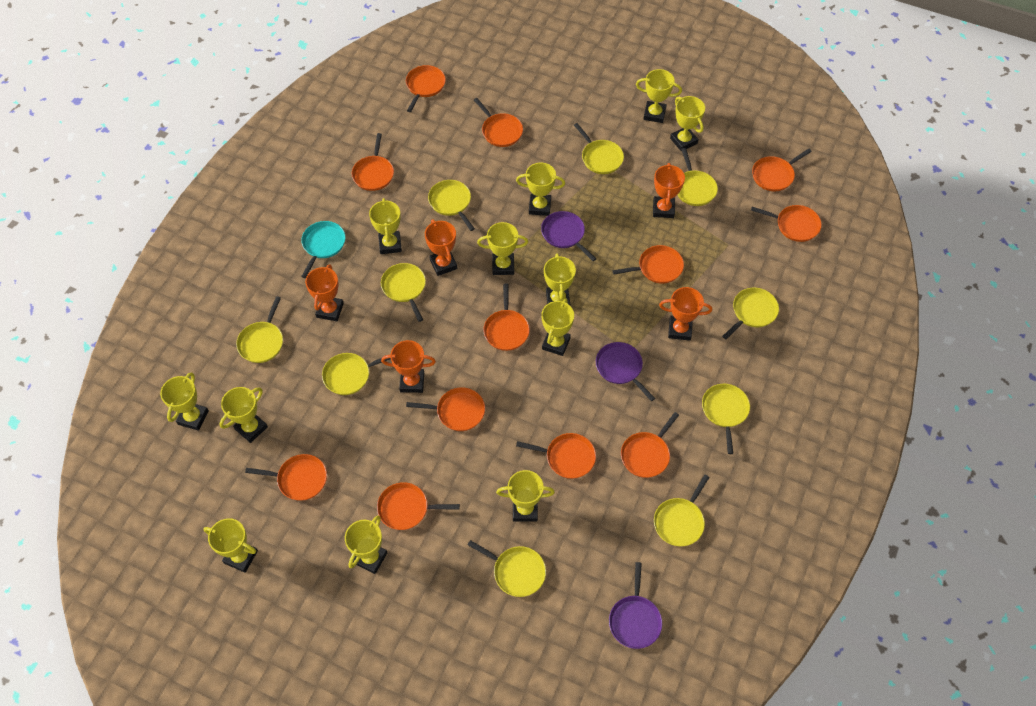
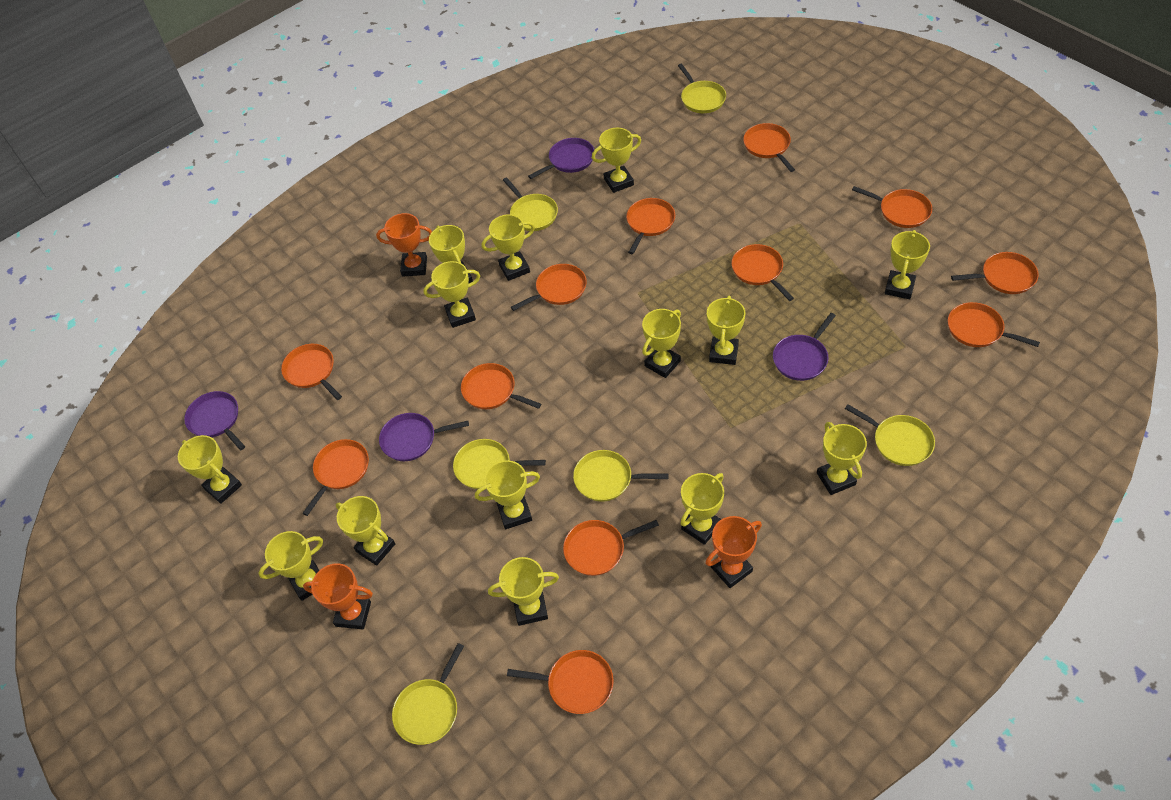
orange trophy: 5 -> 3
purple pan: 3 -> 4
turquoise pan: 1 -> 0
yellow pan: 10 -> 6
yellow trophy: 12 -> 14

